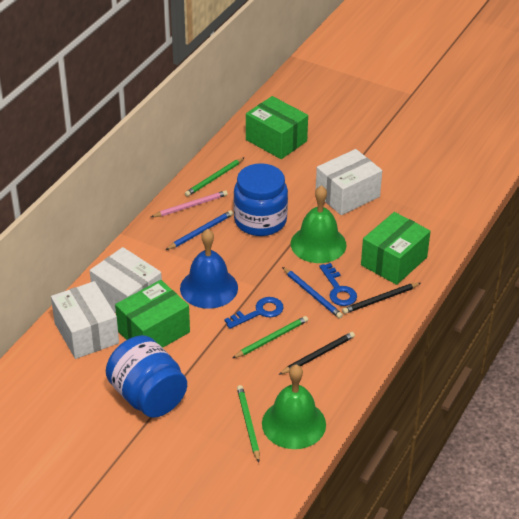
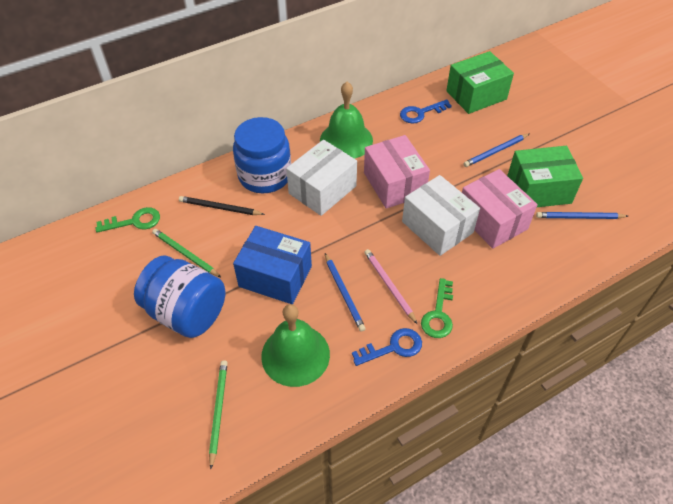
black pencil: 2 -> 1
blue bell: 1 -> 0
blue box: 0 -> 1
blue pencil: 2 -> 3
green box: 3 -> 2
green key: 0 -> 2
green pencil: 3 -> 2
pink box: 0 -> 2
white box: 3 -> 2

